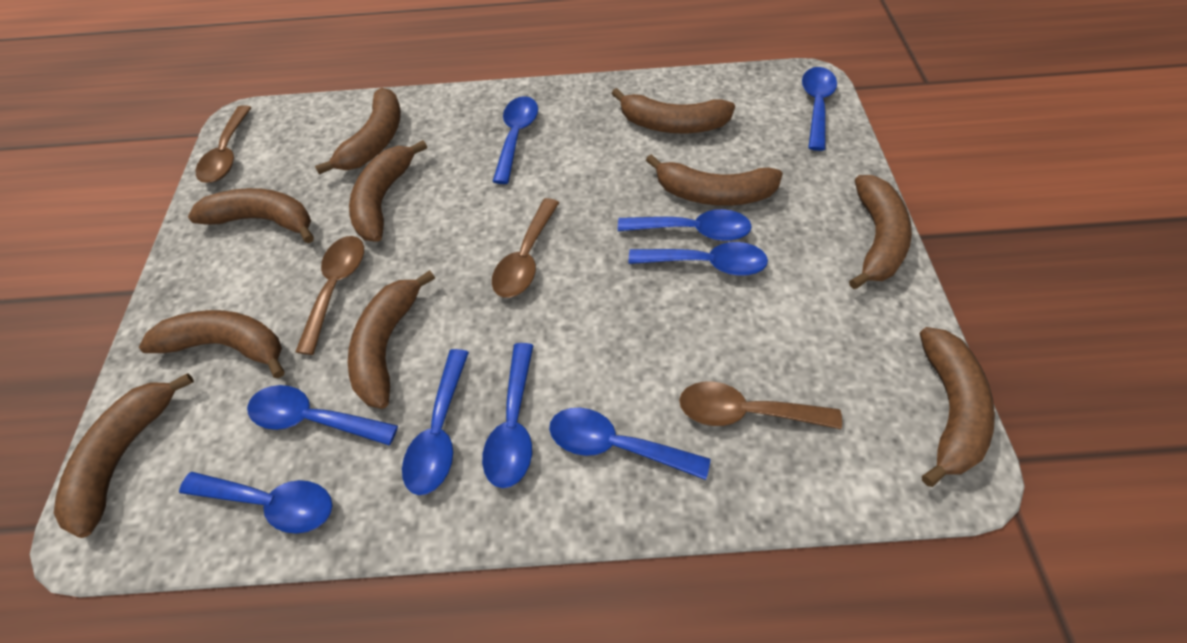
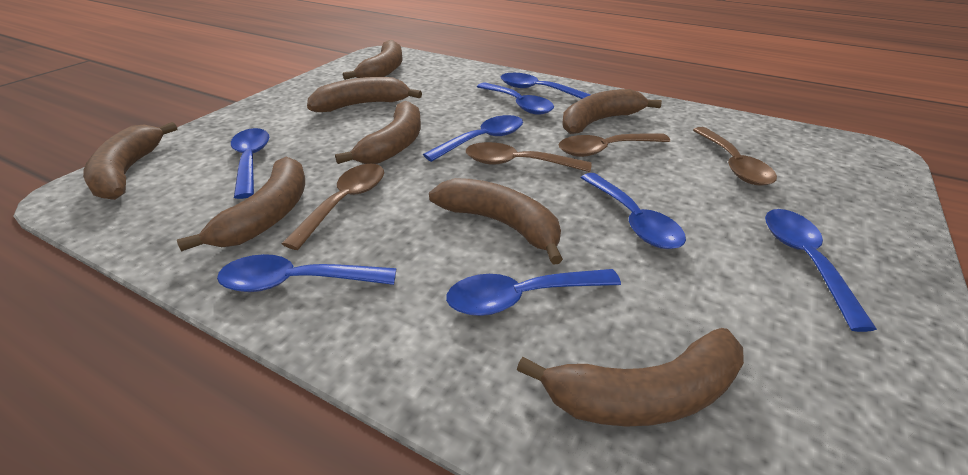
blue spoon: 9 -> 8
brown banana: 10 -> 8

